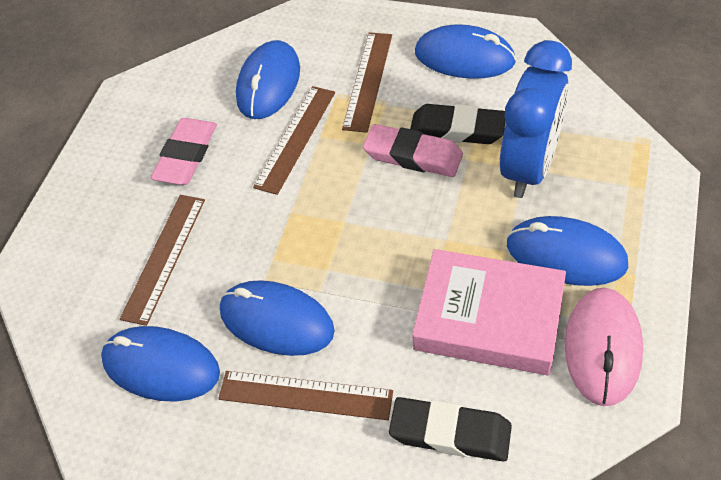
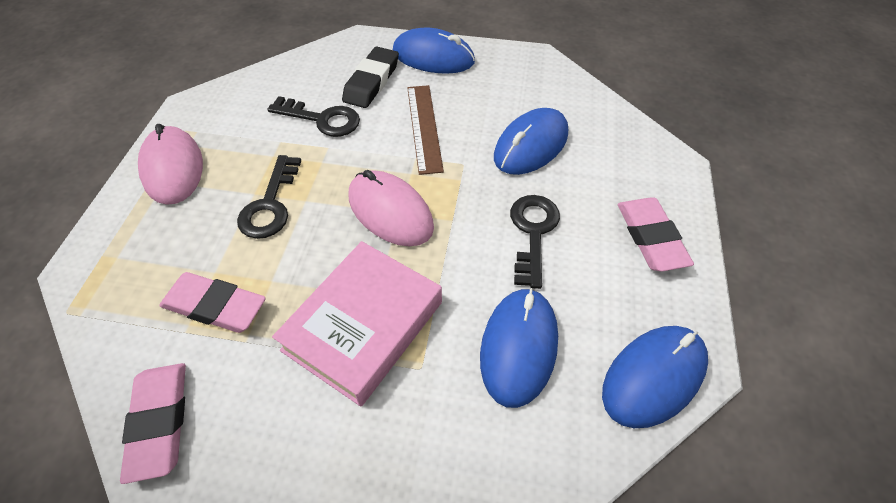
black eraser: 2 -> 1
black key: 0 -> 3
blue clock: 1 -> 0
blue mouse: 5 -> 4
brown ruler: 4 -> 1
pink eraser: 2 -> 3
pink mouse: 1 -> 2

